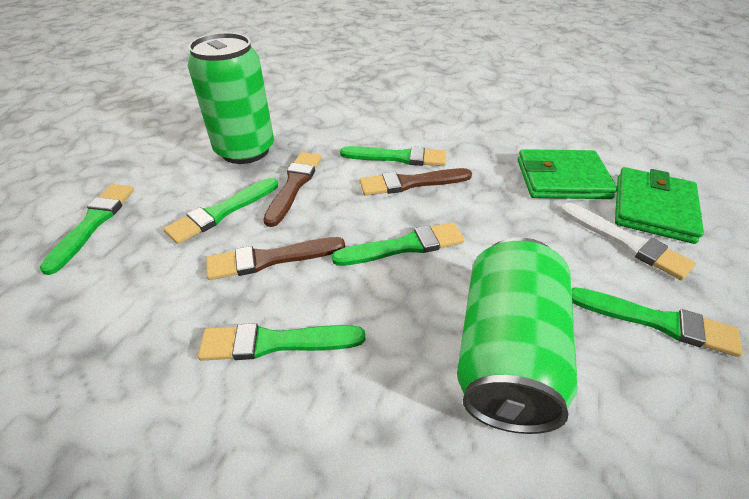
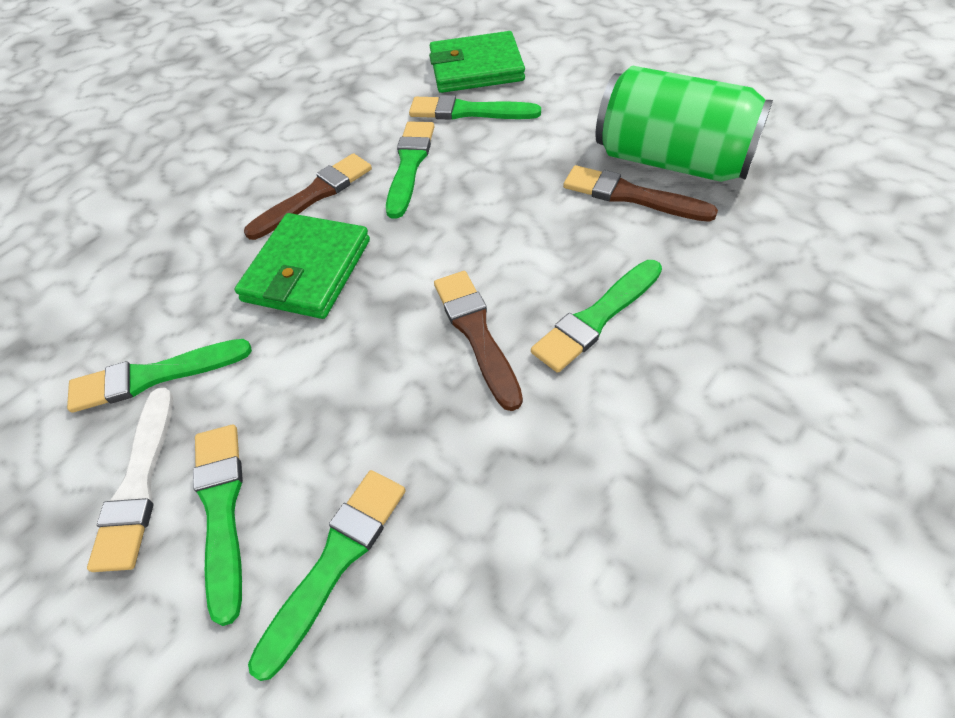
green can: 2 -> 1

